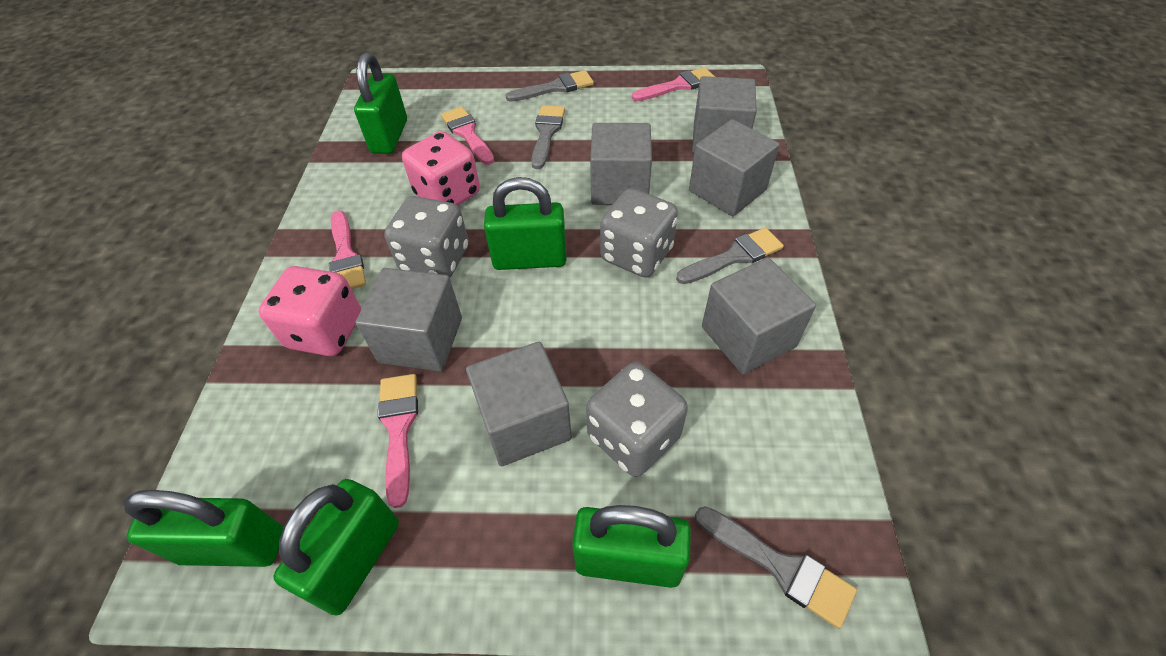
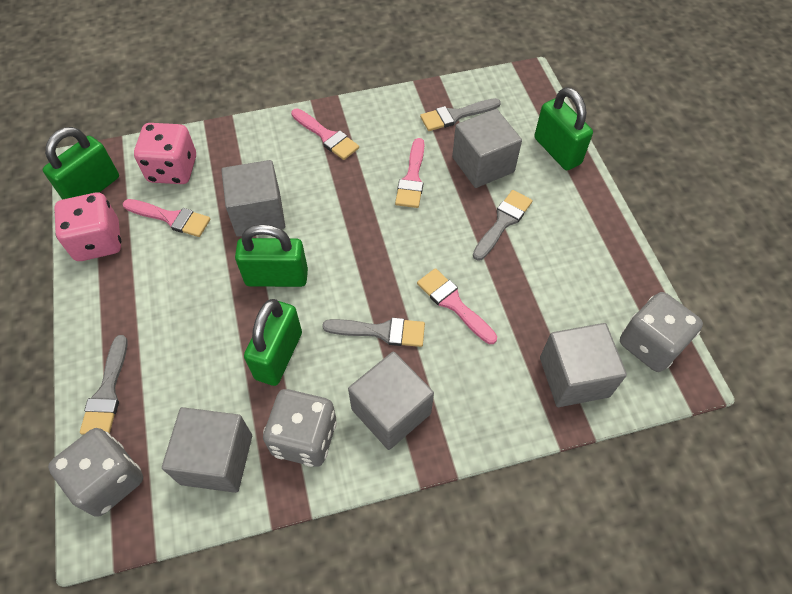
green padlock: 5 -> 4
grey cube: 6 -> 5

